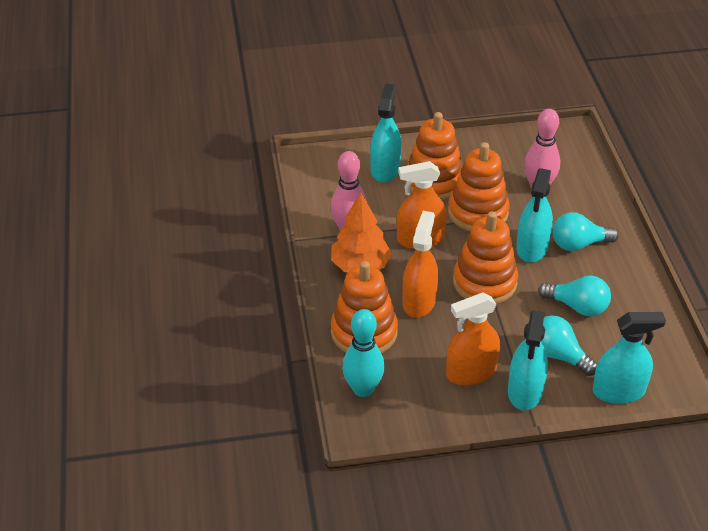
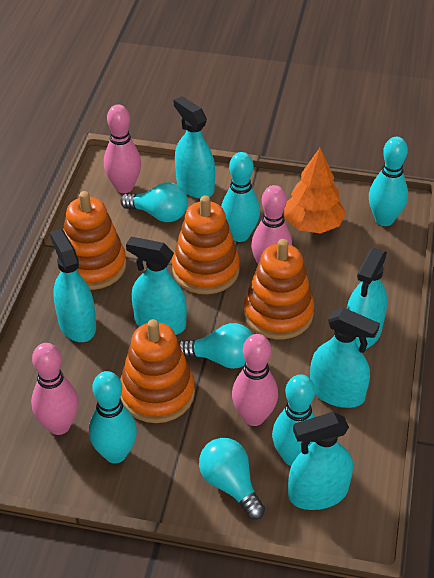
orange spray bottle: 3 -> 0
pink bowling pin: 2 -> 4
turquoise bowling pin: 1 -> 4
turquoise spray bottle: 4 -> 6

